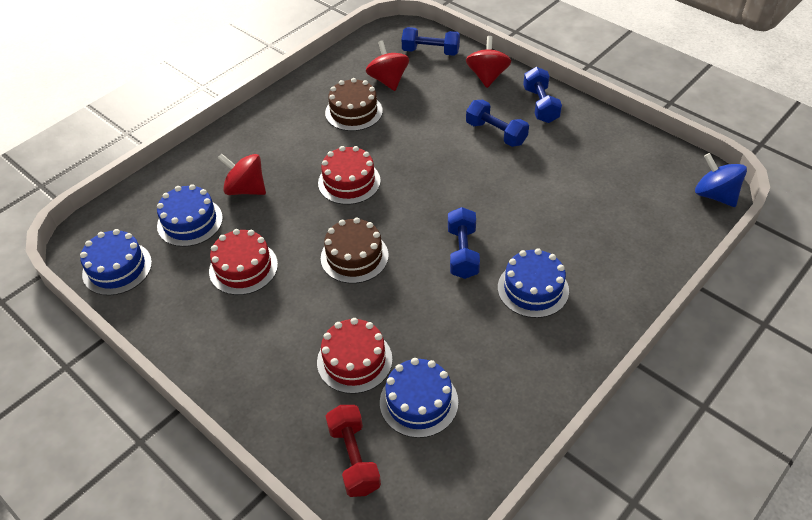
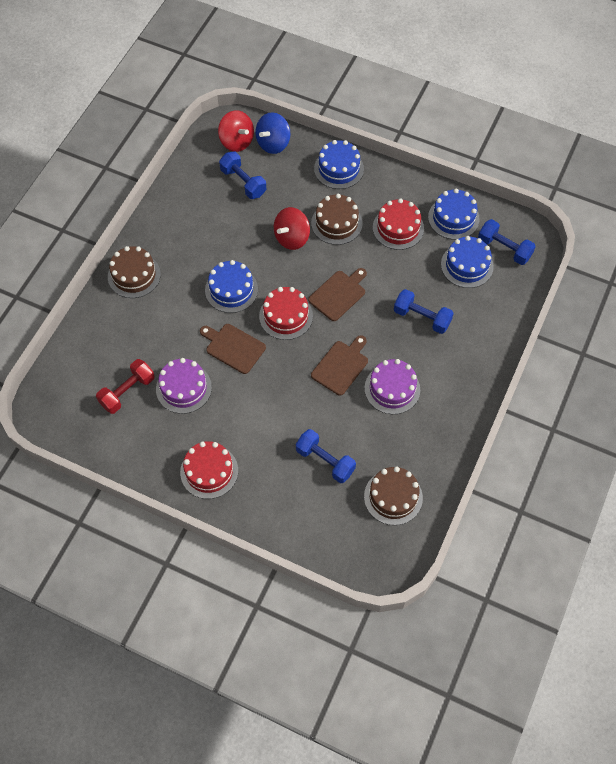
brown cake: 2 -> 3
brown cutting board: 0 -> 3
purple cake: 0 -> 2
red spinning top: 3 -> 2

